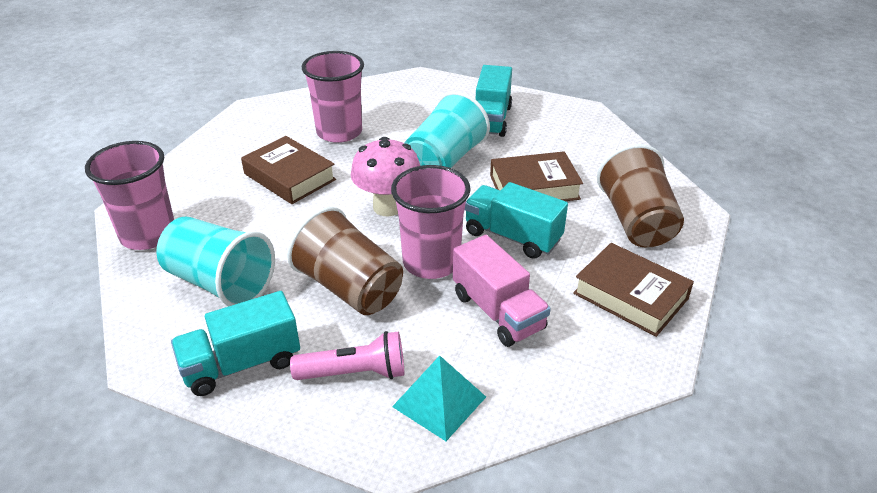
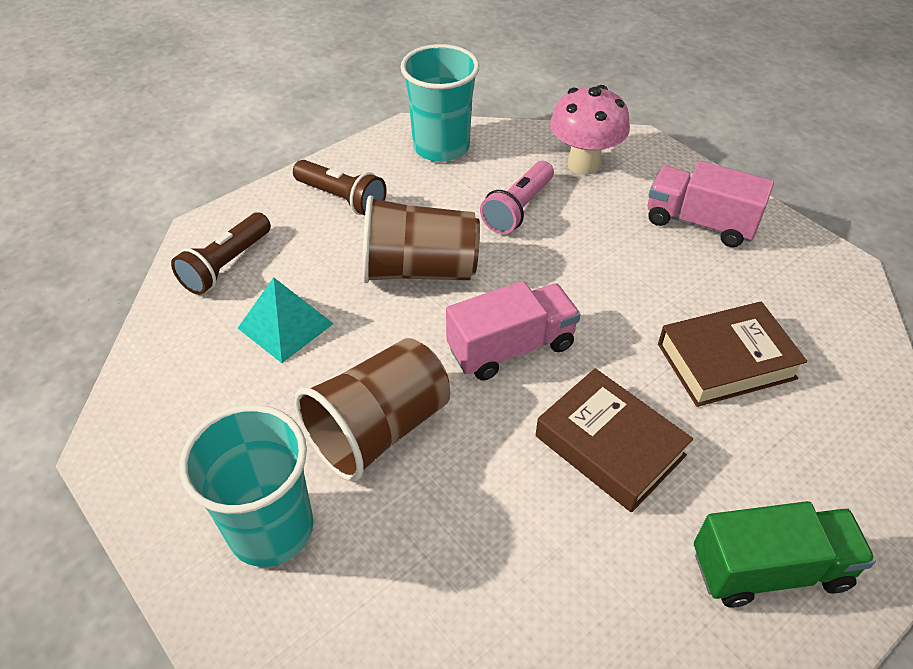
brown book: 3 -> 2
brown flashlight: 0 -> 2
green truck: 0 -> 1
pink cup: 3 -> 0
pink truck: 1 -> 2
turquoise truck: 3 -> 0

